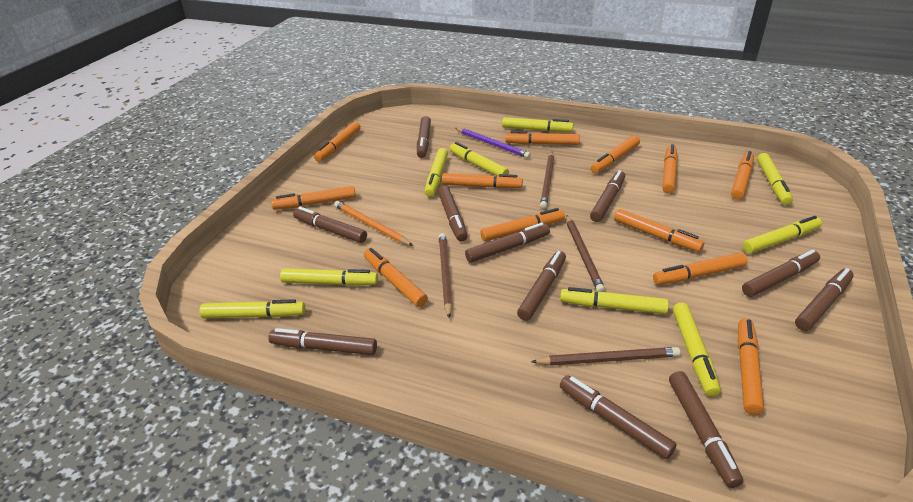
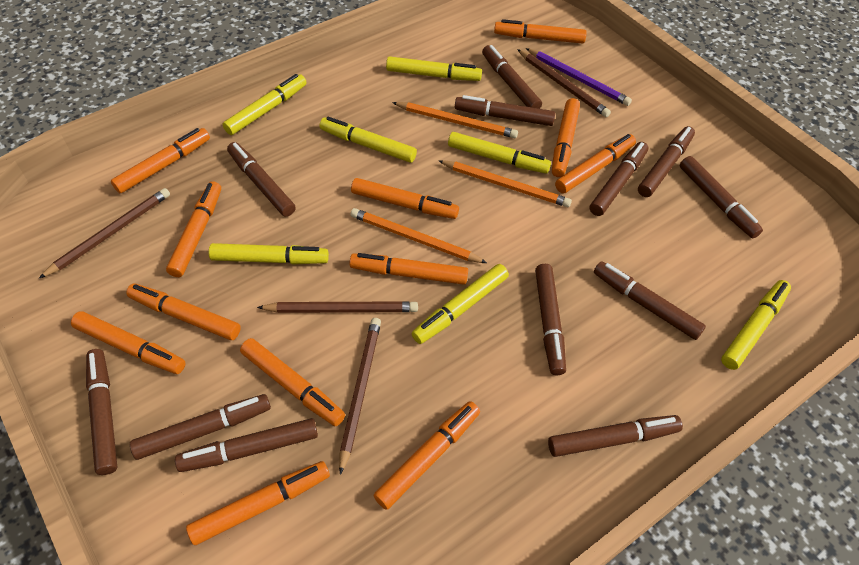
brown marker: 11 -> 12
orange pencil: 1 -> 3
yellow marker: 9 -> 7

